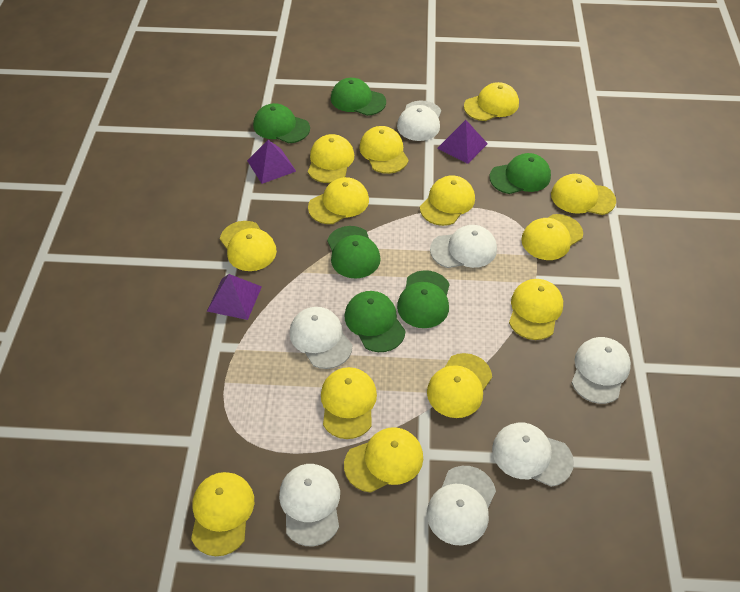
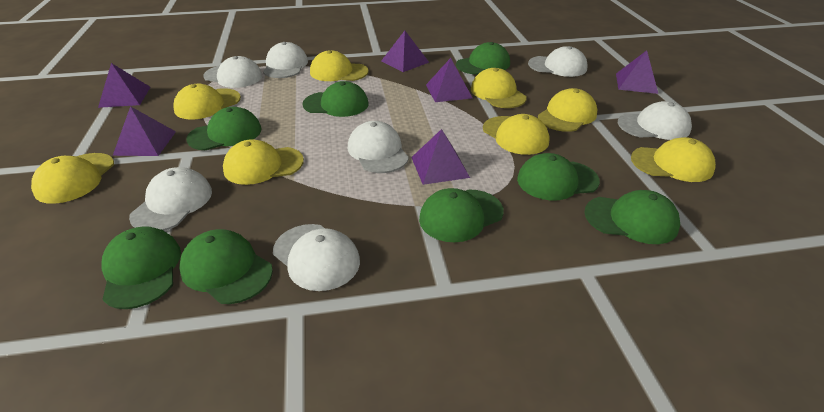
green cap: 6 -> 8
purple pyramid: 3 -> 6
yellow cap: 13 -> 8

